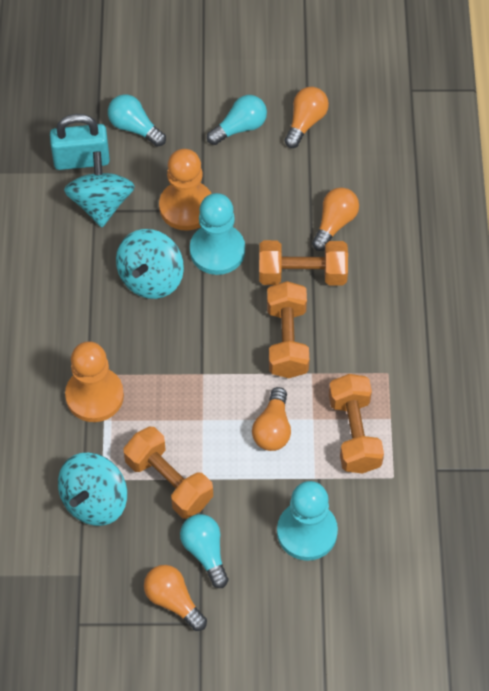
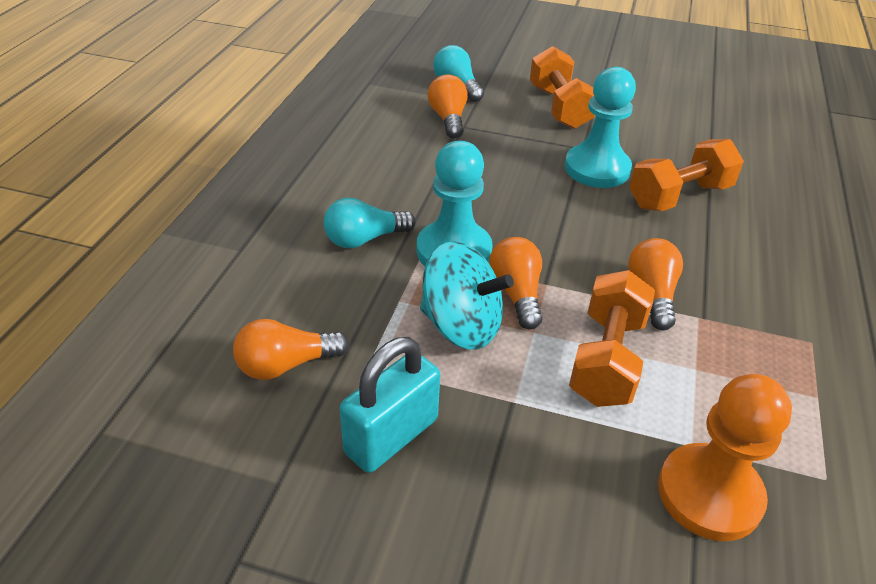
orange dumbbell: 4 -> 3
orange pawn: 2 -> 1
turquoise light bulb: 3 -> 2
turquoise spinning top: 3 -> 1

